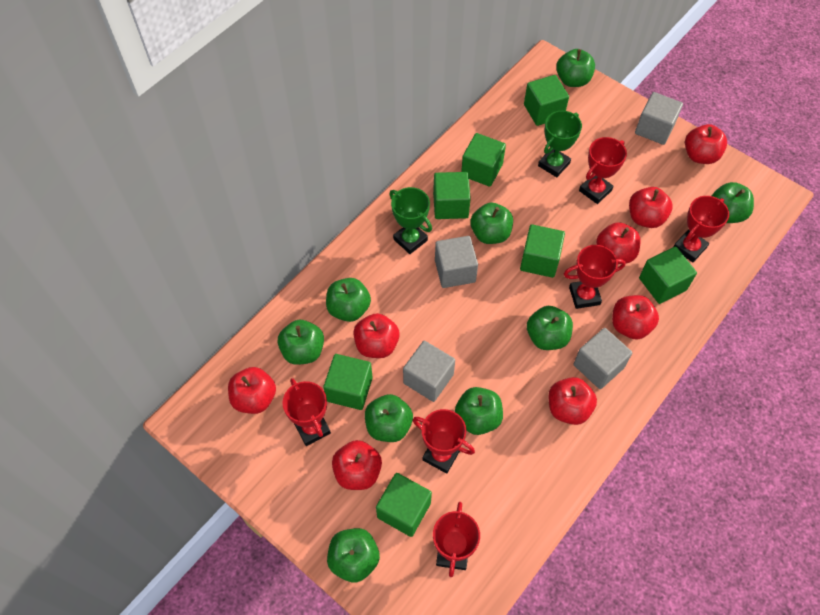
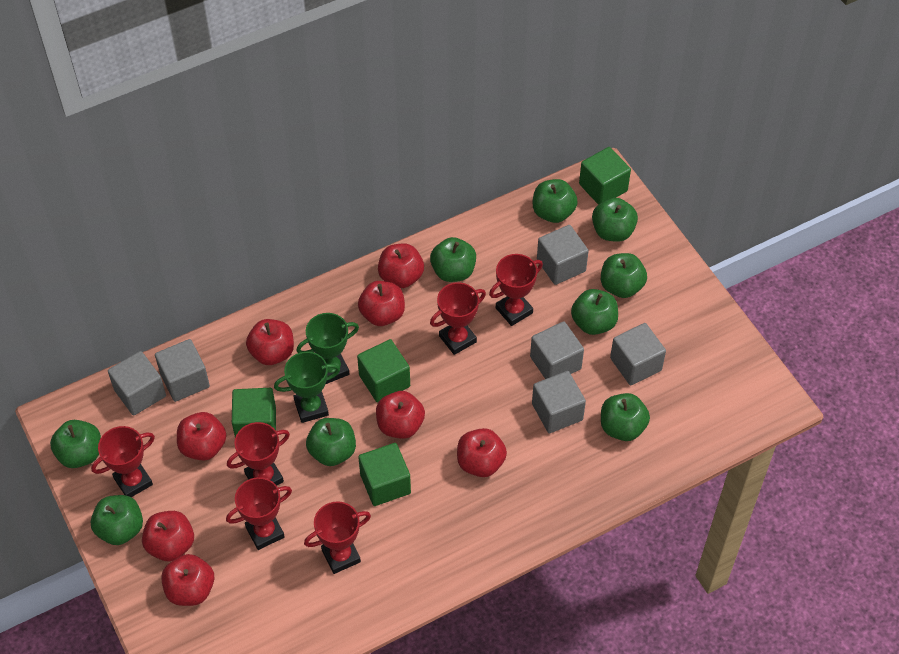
green cube: 7 -> 4
grey cube: 4 -> 6

